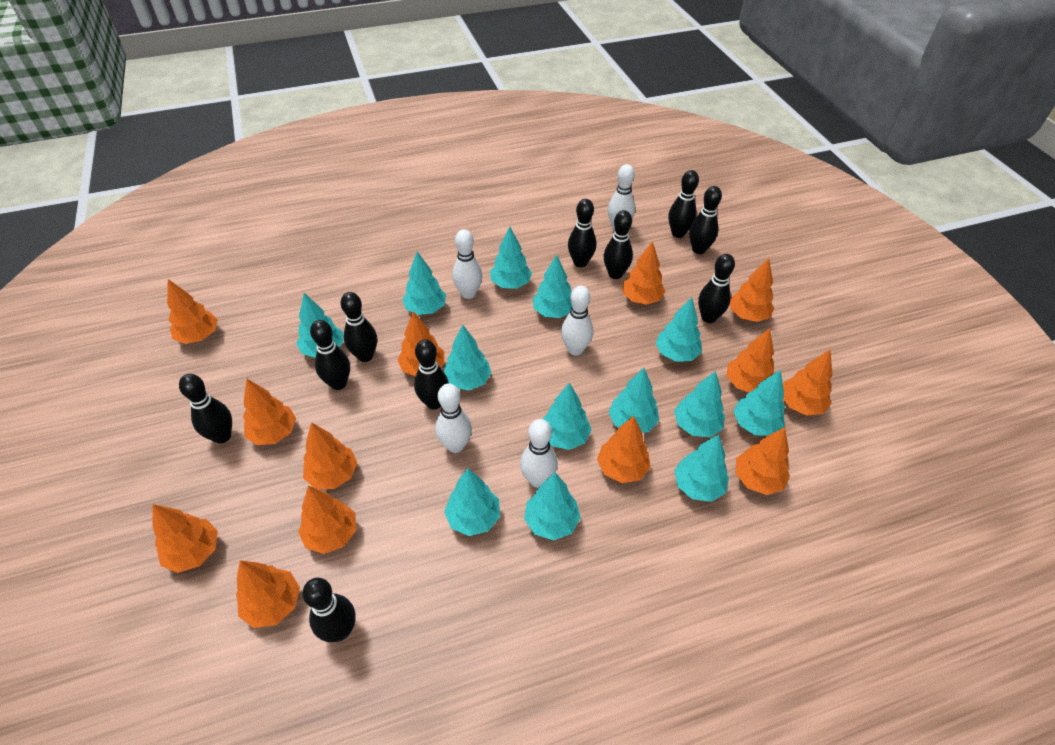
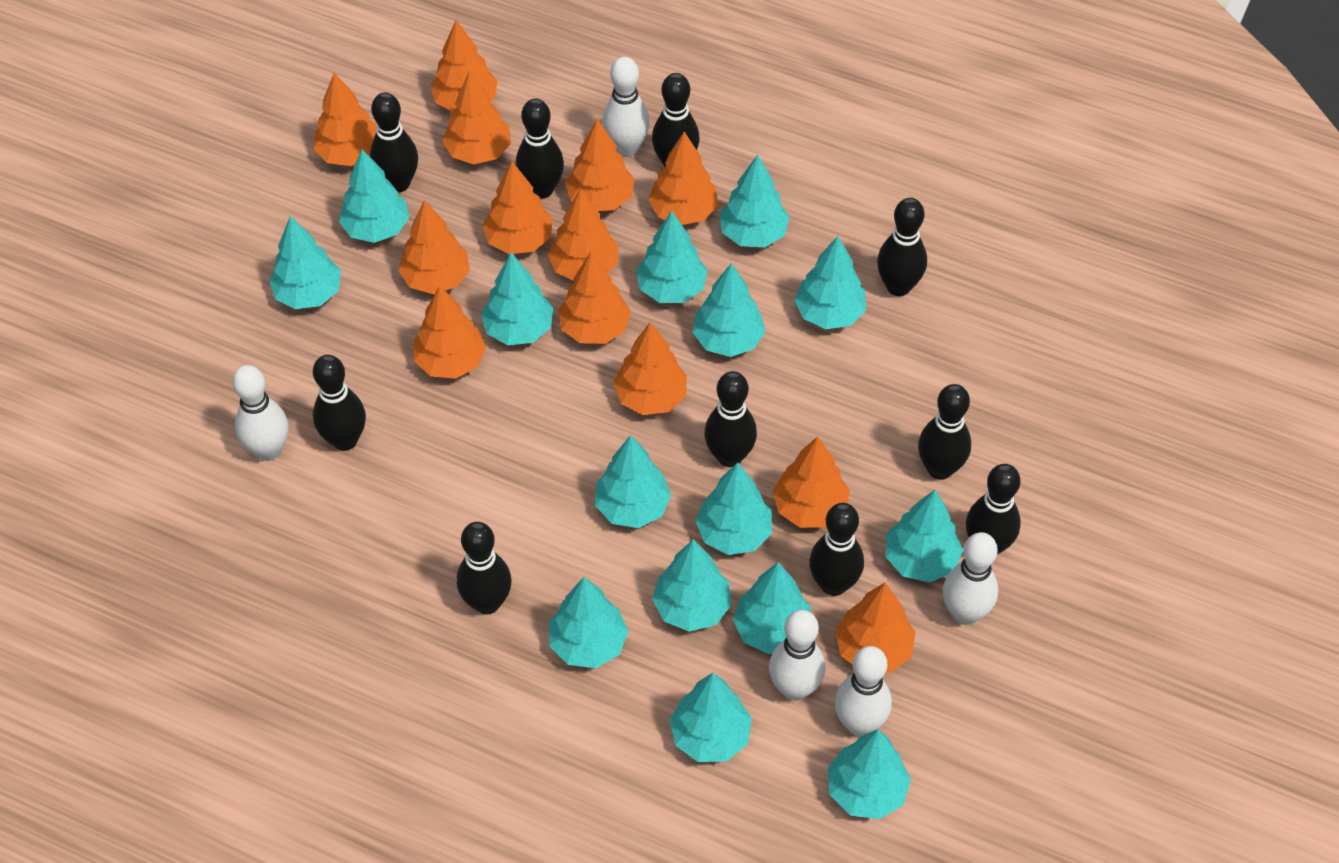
turquoise tree: 13 -> 15

